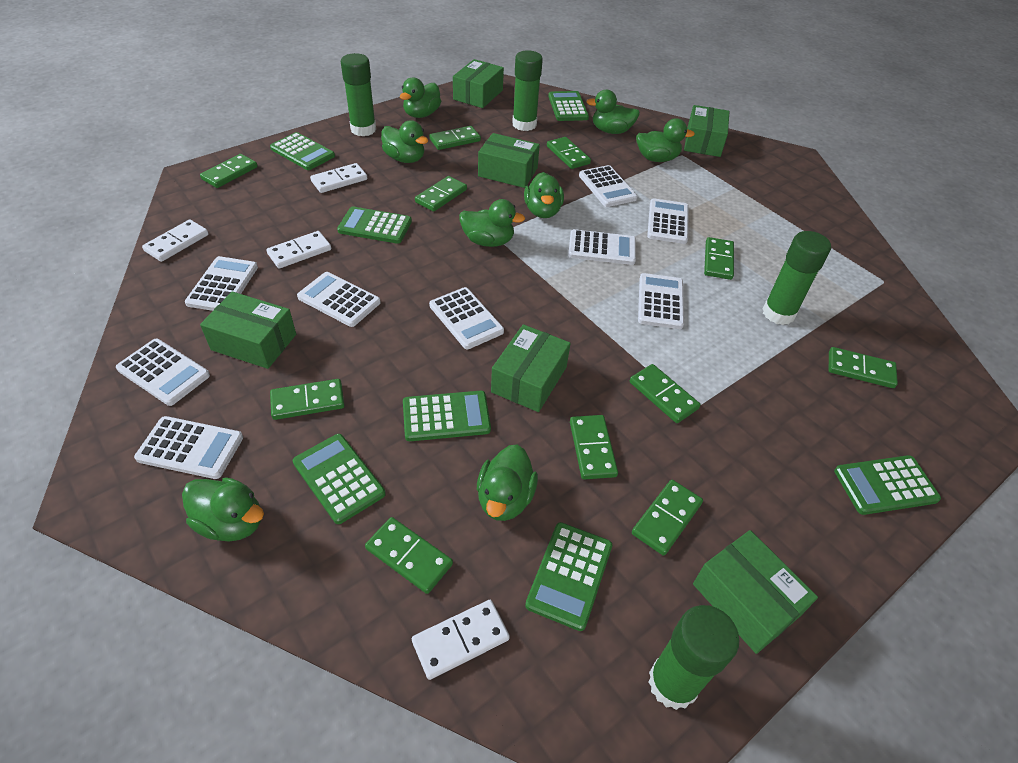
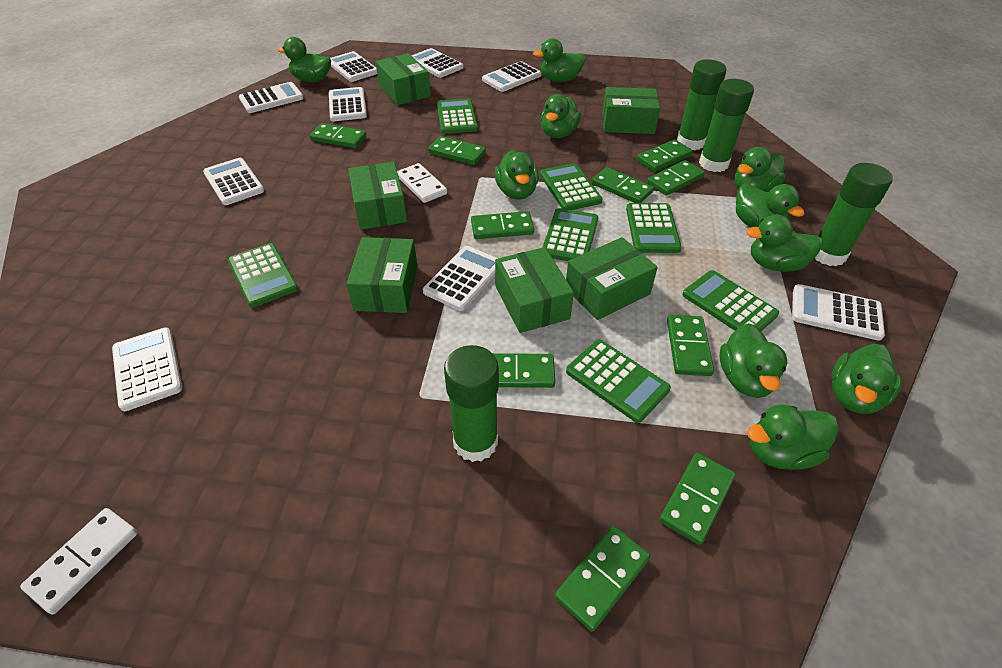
green domino: 11 -> 10
green duck: 8 -> 10
white domino: 4 -> 2

